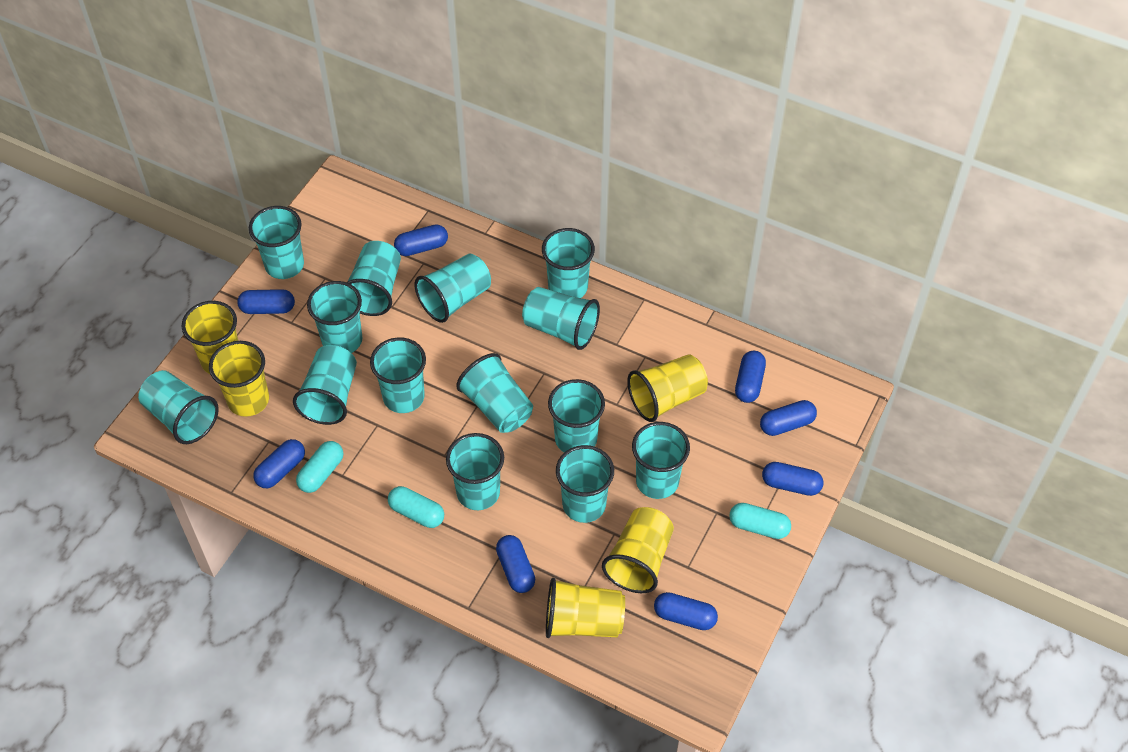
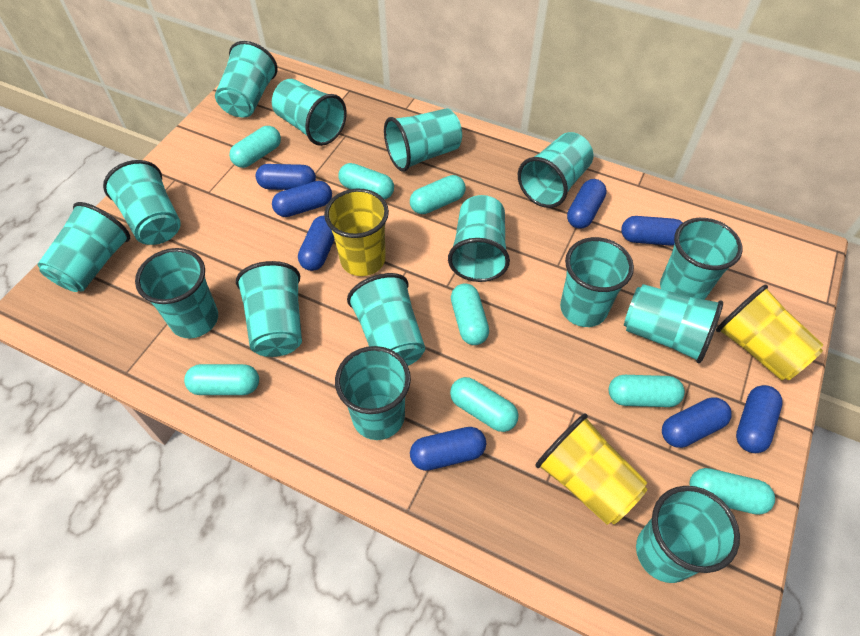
turquoise capsule: 3 -> 8
turquoise cup: 14 -> 15
yellow cup: 5 -> 3

